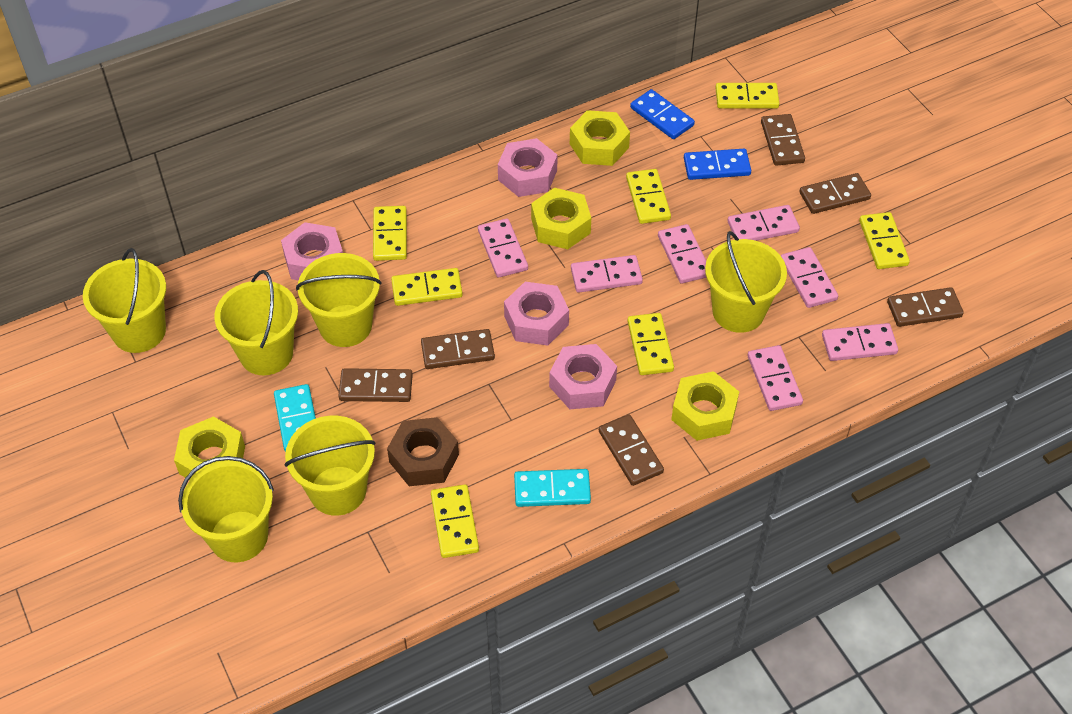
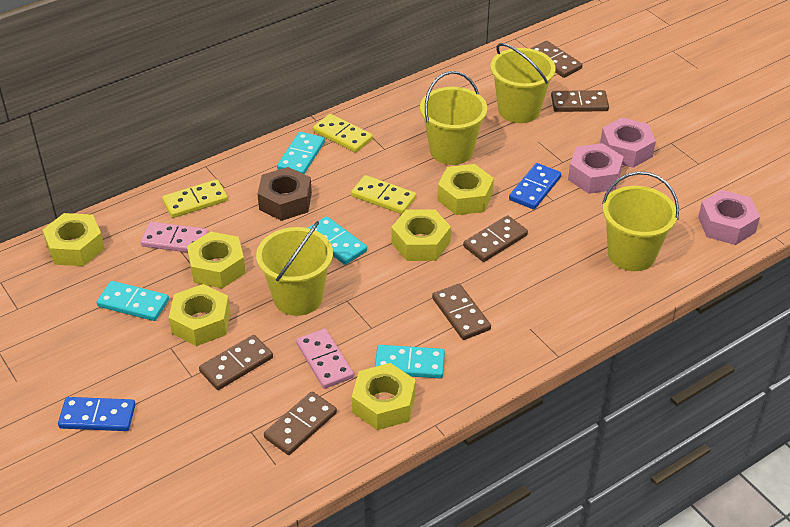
pink domino: 7 -> 2
pink nut: 4 -> 3
turquoise domino: 2 -> 4
yellow bucket: 6 -> 4
yellow domino: 7 -> 3
yellow nut: 4 -> 6

